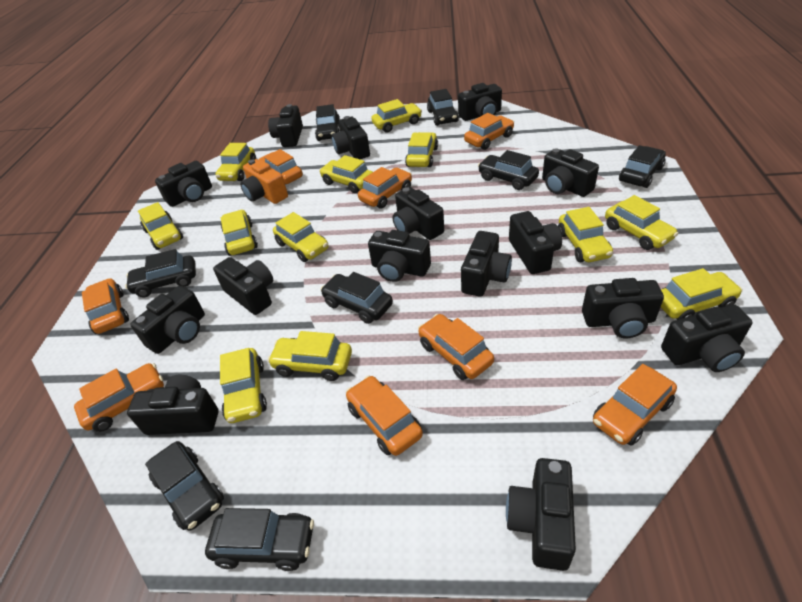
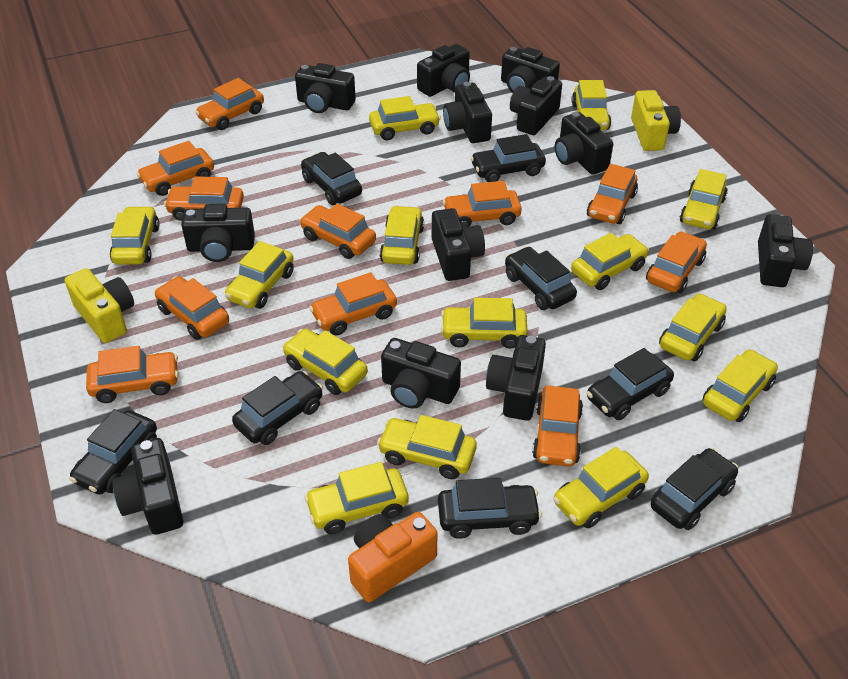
black camera: 15 -> 12
orange car: 8 -> 11
yellow camera: 0 -> 2
yellow car: 12 -> 14

